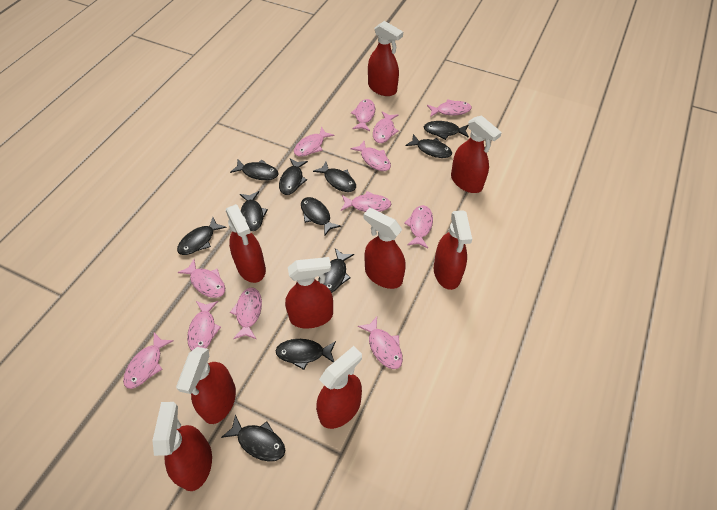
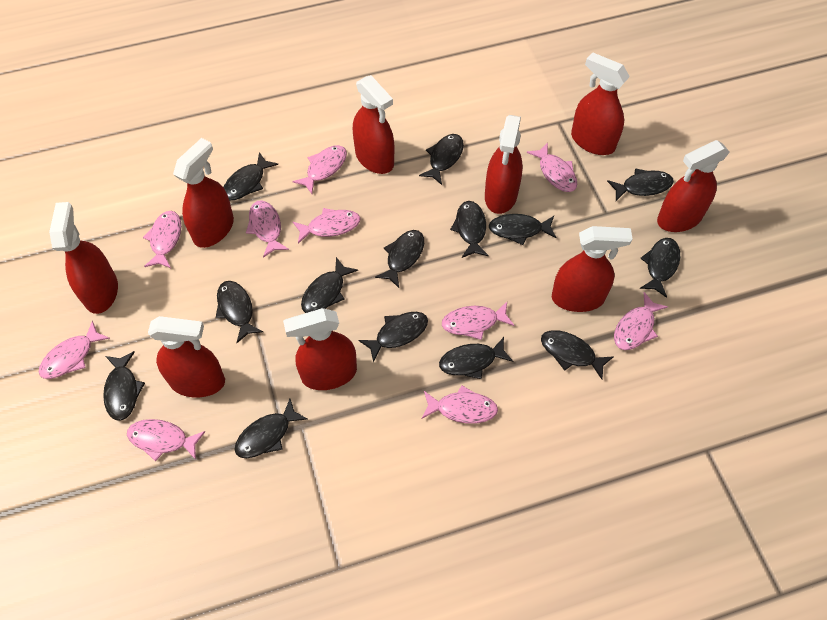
black fish: 11 -> 14
pink fish: 12 -> 10

